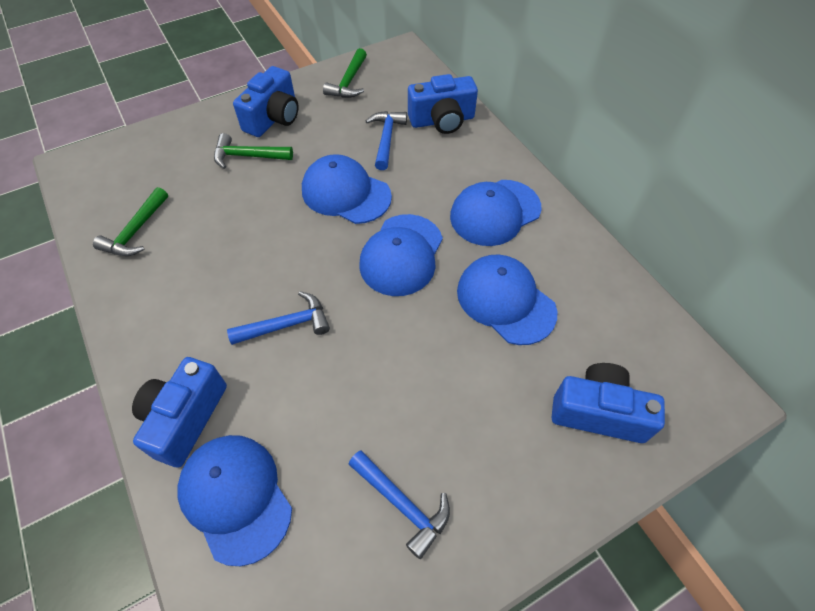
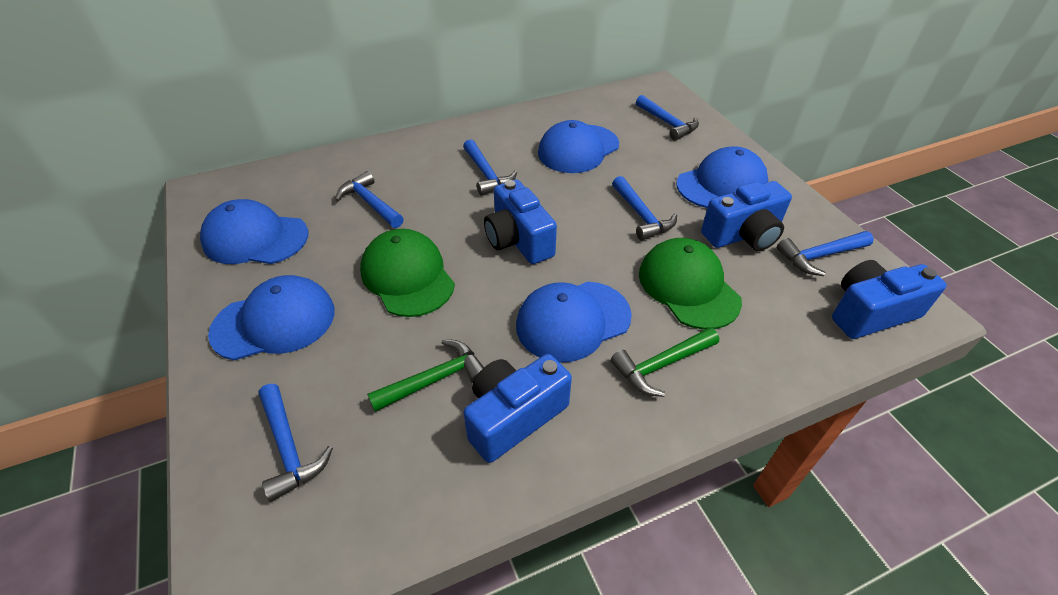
blue hammer: 3 -> 6
green cap: 0 -> 2
green hammer: 3 -> 2

